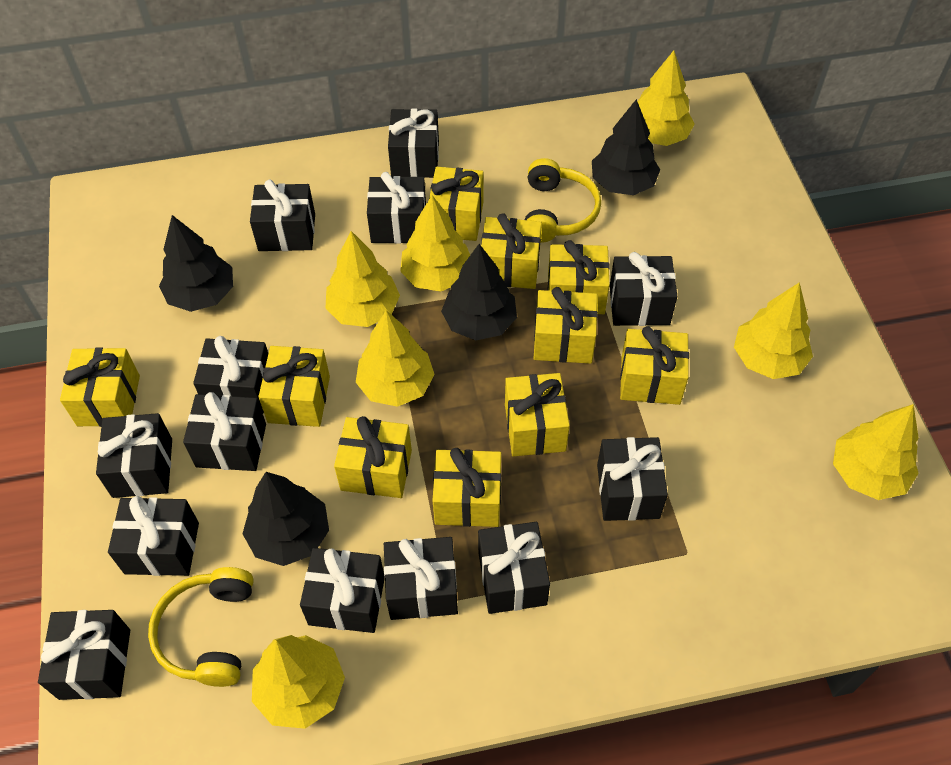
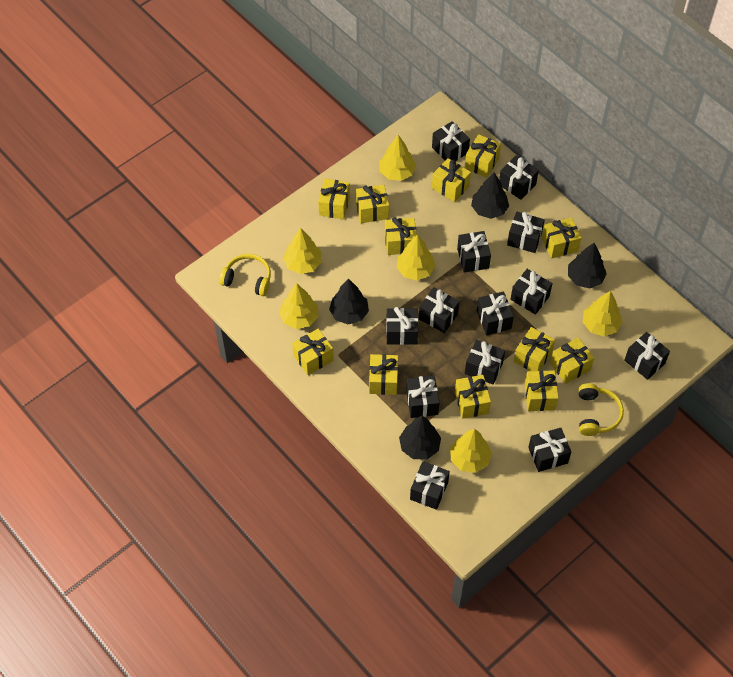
yellow gift: 10 -> 12
yellow tree: 7 -> 6

